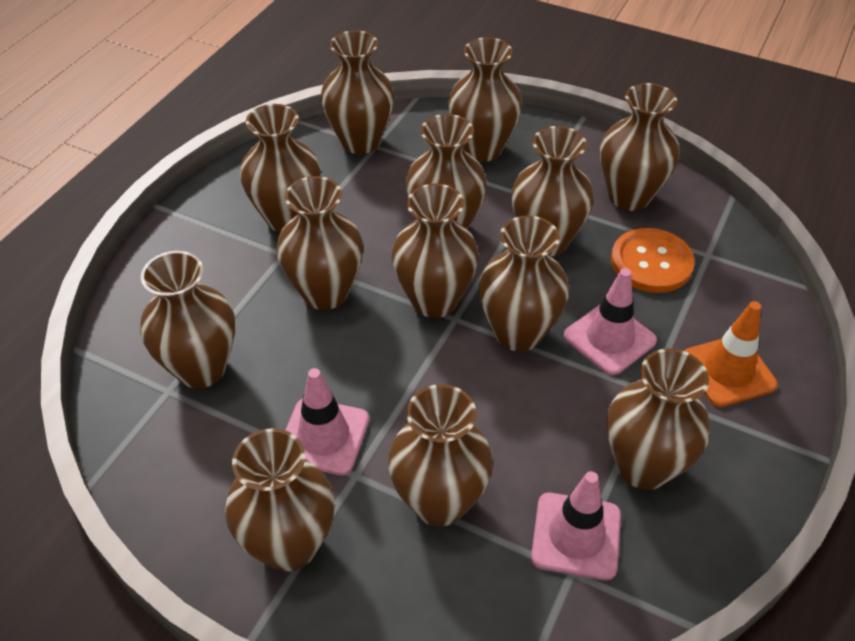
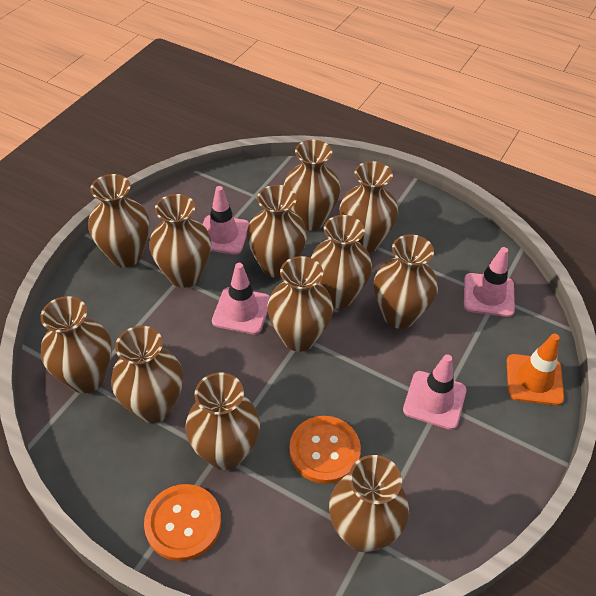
brown vase: 13 -> 12
orange button: 1 -> 2
pink traffic cone: 3 -> 4

